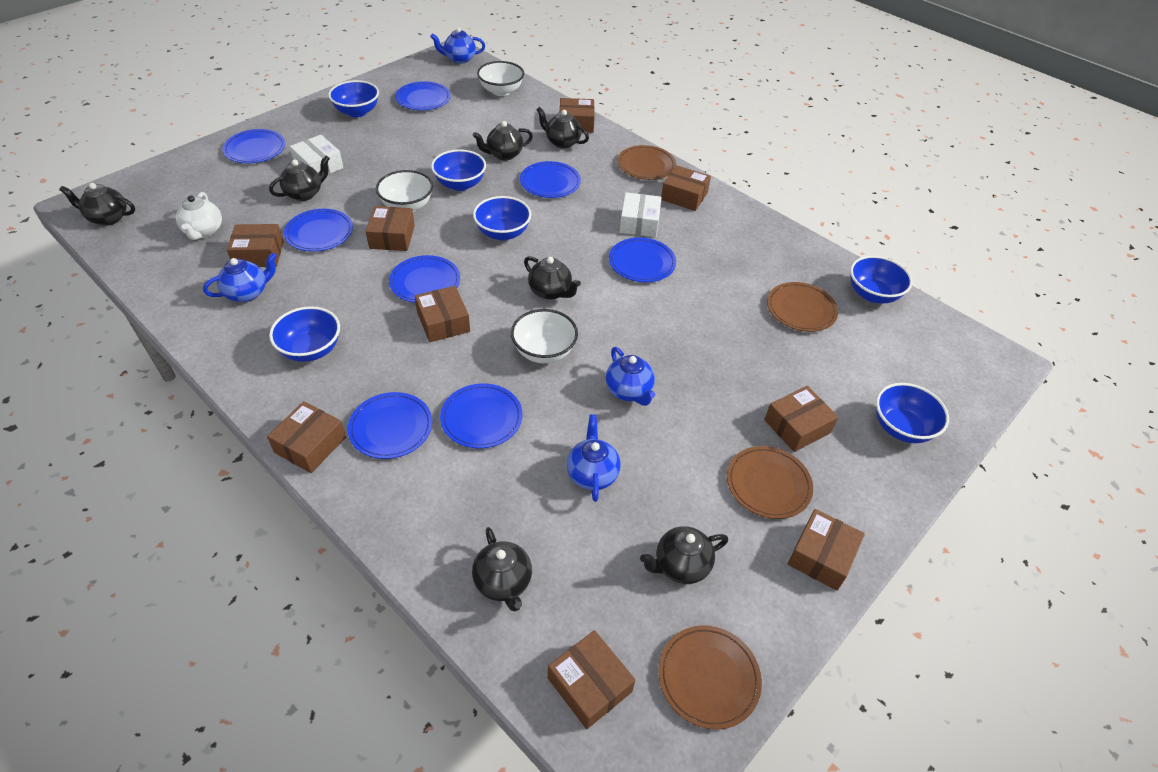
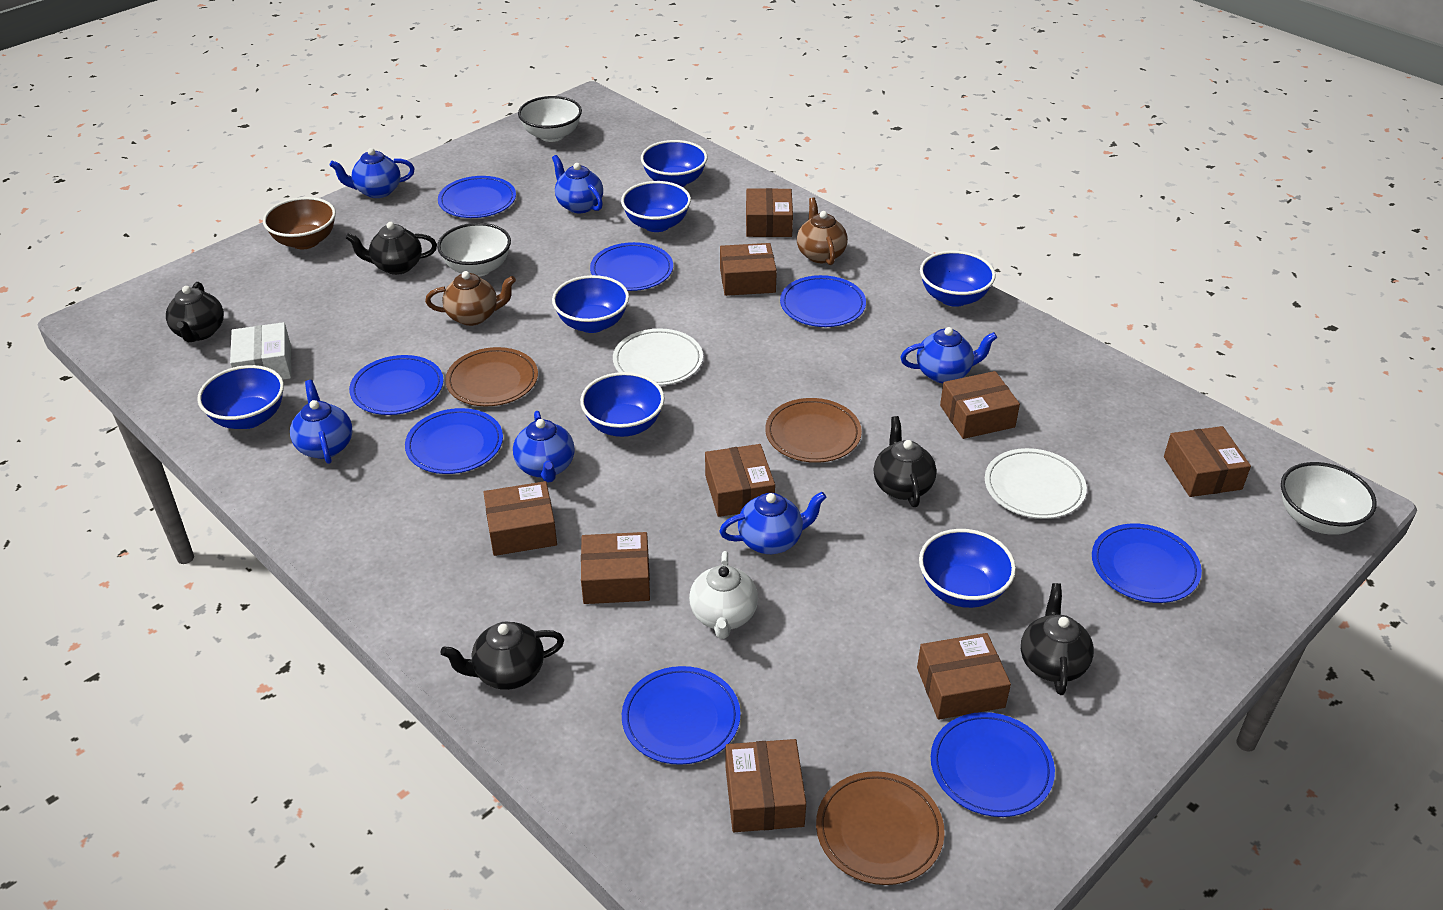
black teapot: 7 -> 5
blue bowl: 6 -> 7
blue teapot: 4 -> 6
brown bowl: 0 -> 1
brown plate: 4 -> 3
brown teapot: 0 -> 2
white box: 2 -> 1
white plate: 0 -> 2

